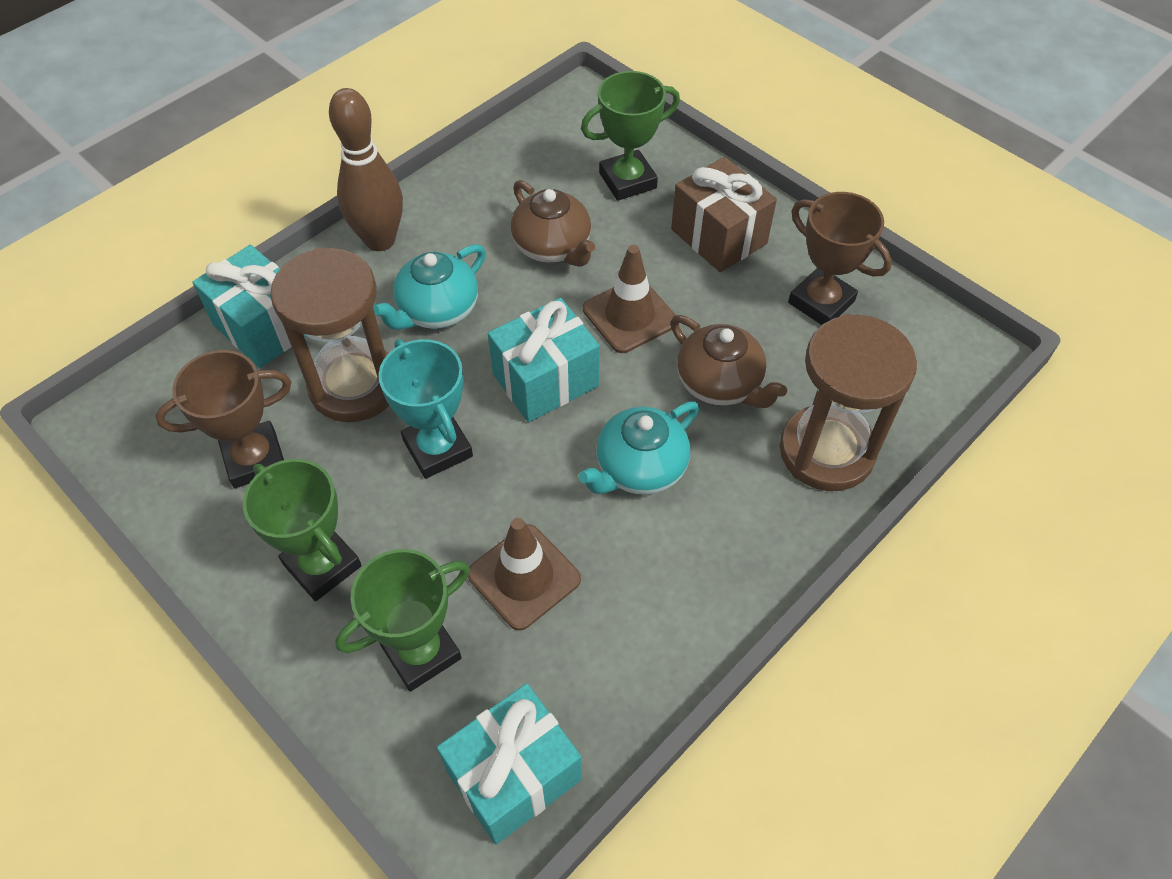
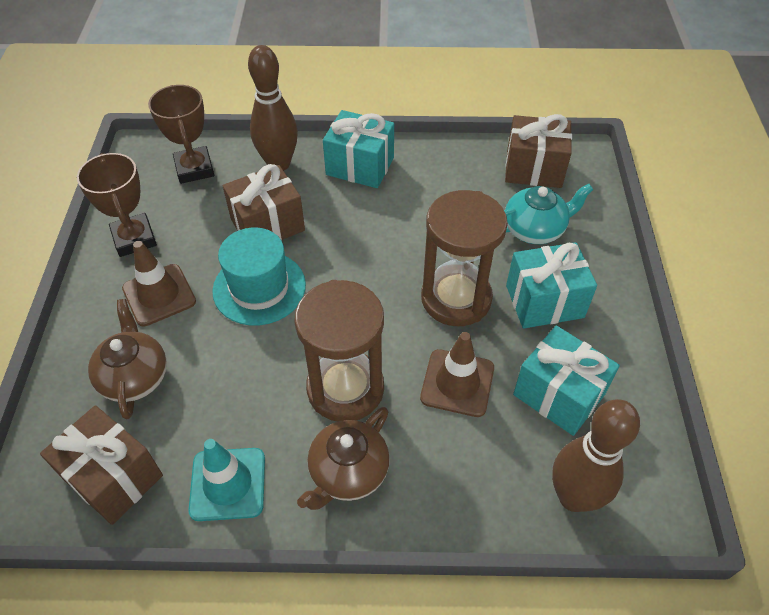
brown bowling pin: 1 -> 2
brown gift: 1 -> 3
green trophy: 3 -> 0
turquoise hat: 0 -> 1
turquoise teapot: 2 -> 1
turquoise traffic cone: 0 -> 1
turquoise trophy: 1 -> 0

